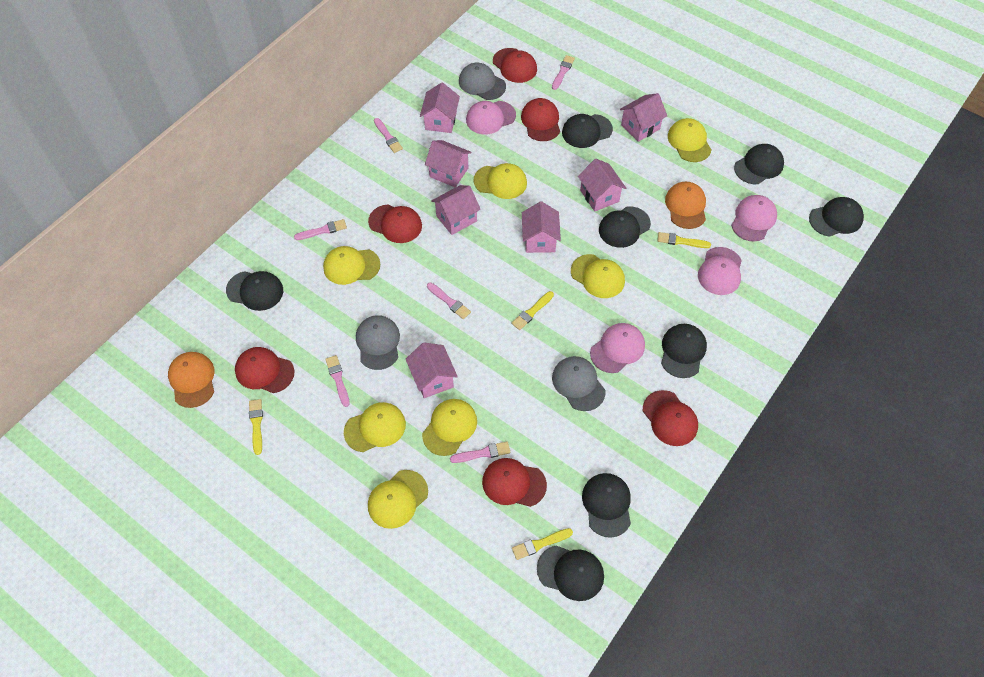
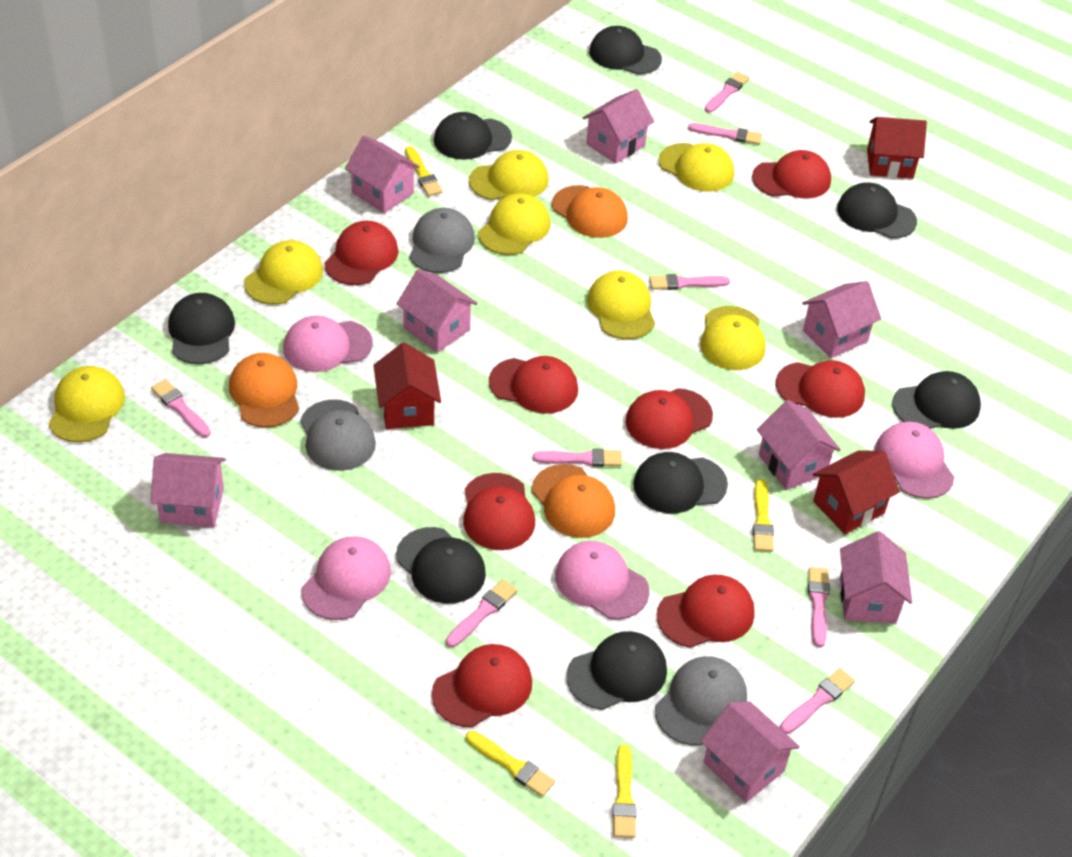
orange cap: 2 -> 3
pink brush: 6 -> 8
pink house: 7 -> 8
red cap: 6 -> 8
red house: 0 -> 3

